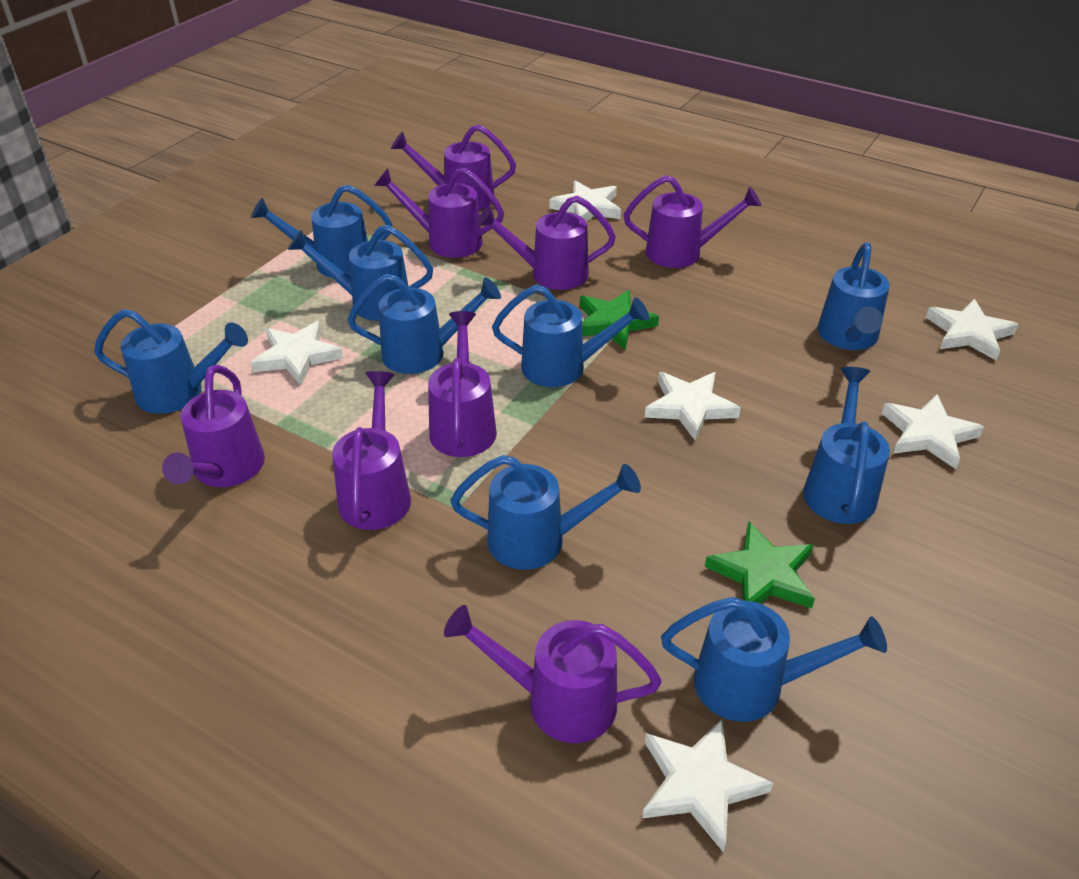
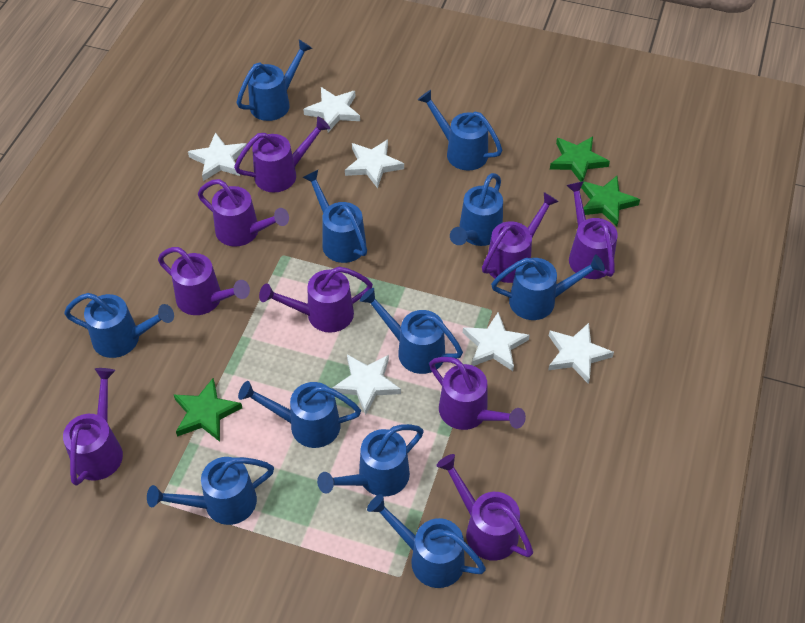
blue watering can: 9 -> 11
green star: 2 -> 3
purple watering can: 8 -> 9

